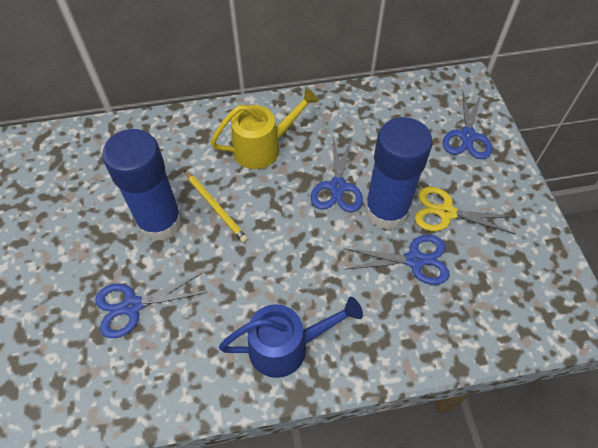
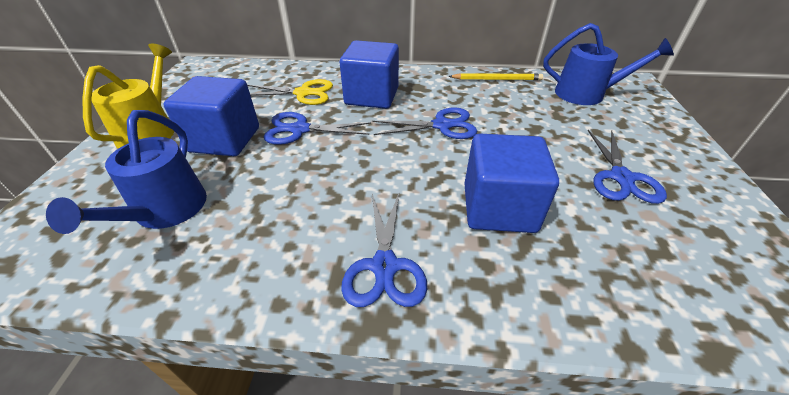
blue cube: 0 -> 3
blue glue stick: 2 -> 0
blue watering can: 1 -> 2

